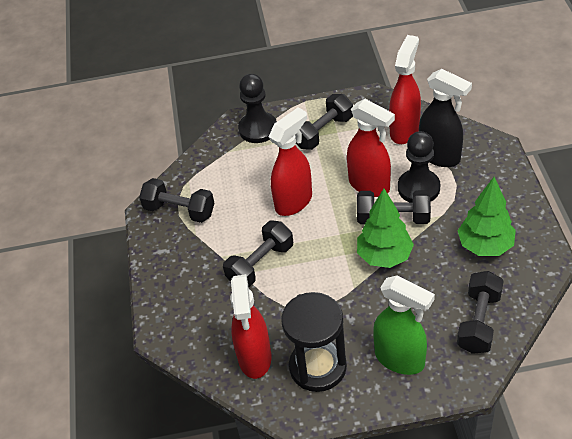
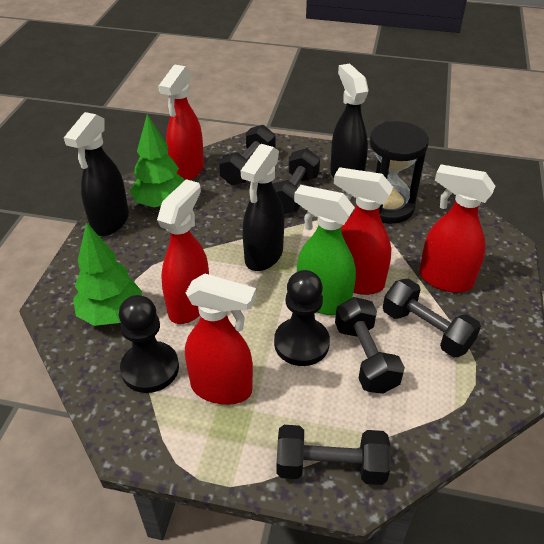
black spray bottle: 1 -> 3
red spray bottle: 4 -> 5

